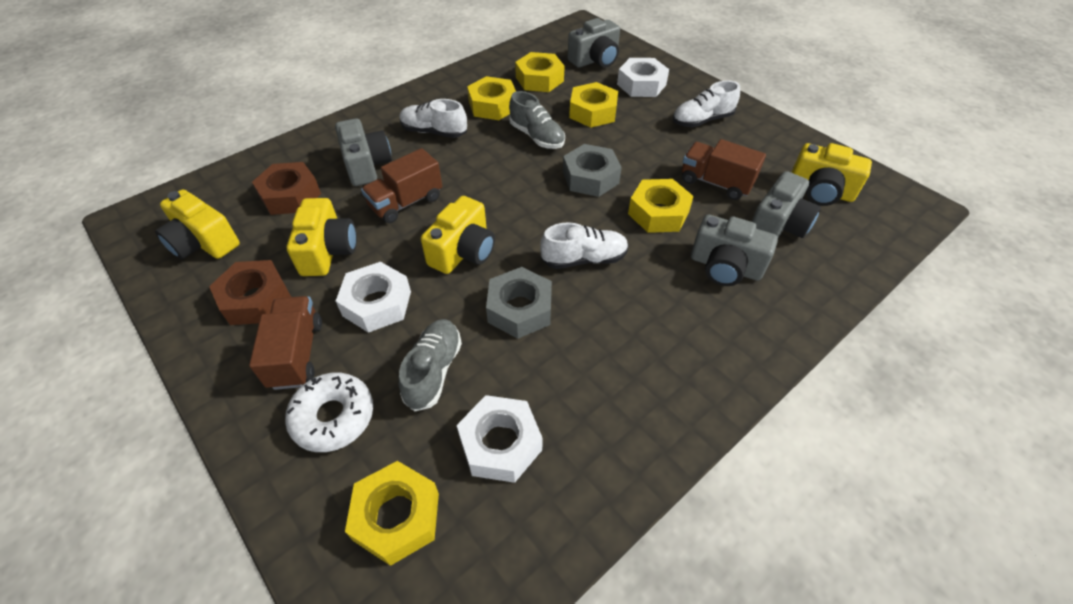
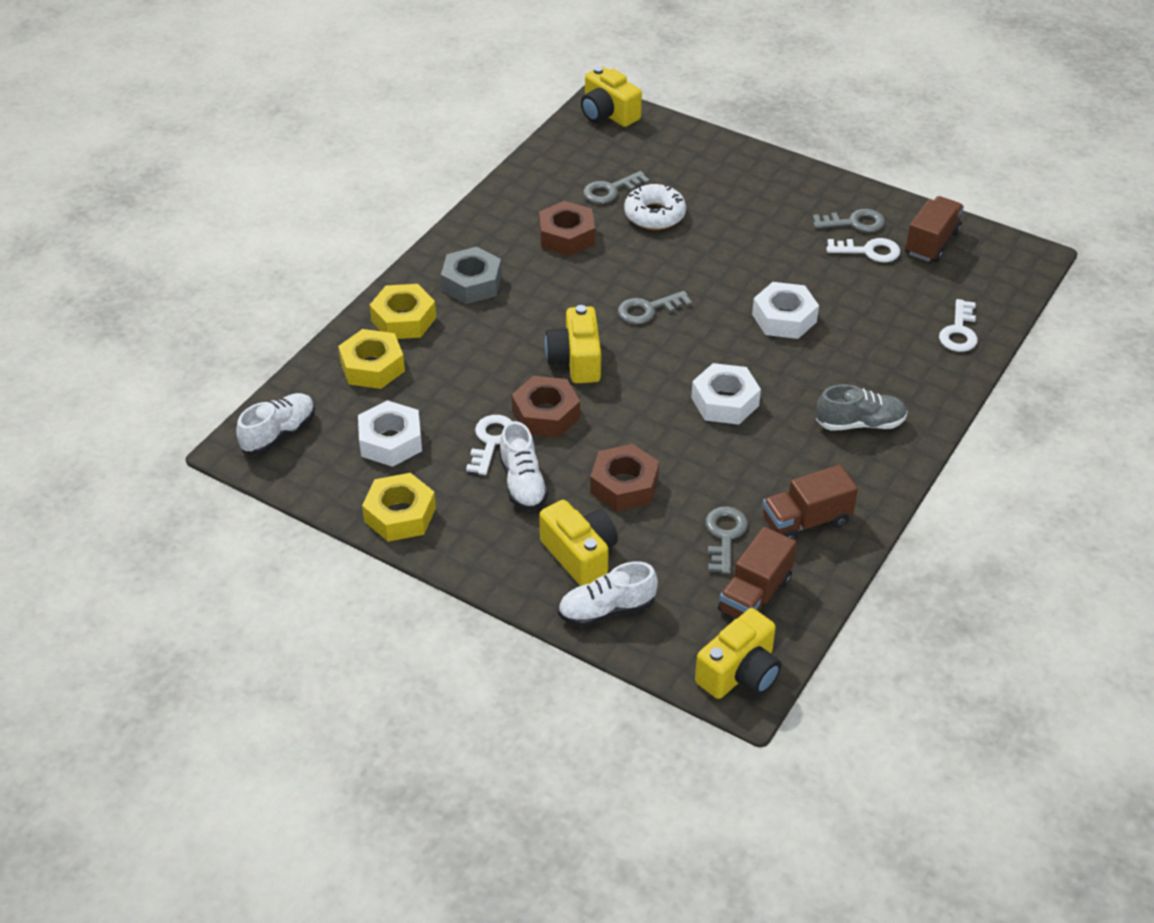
brown nut: 2 -> 3
grey camera: 4 -> 0
grey key: 0 -> 4
grey nut: 2 -> 1
grey shoe: 2 -> 1
white key: 0 -> 3
yellow nut: 5 -> 3

